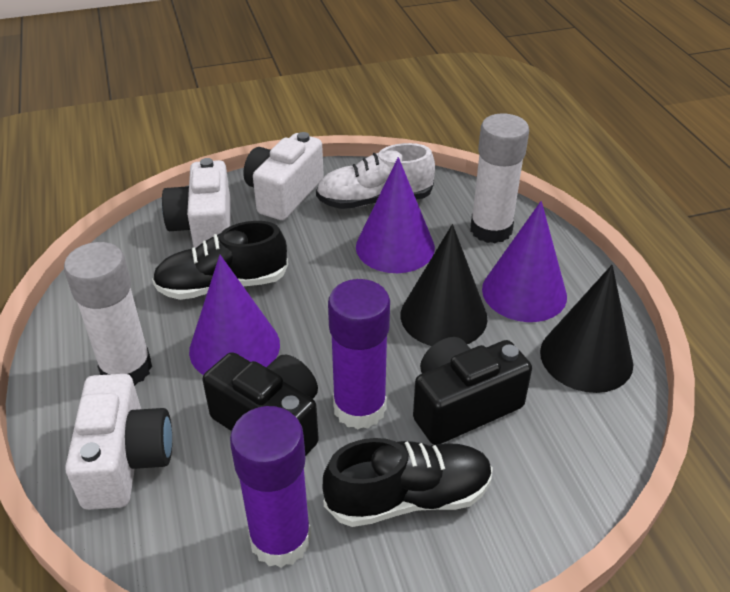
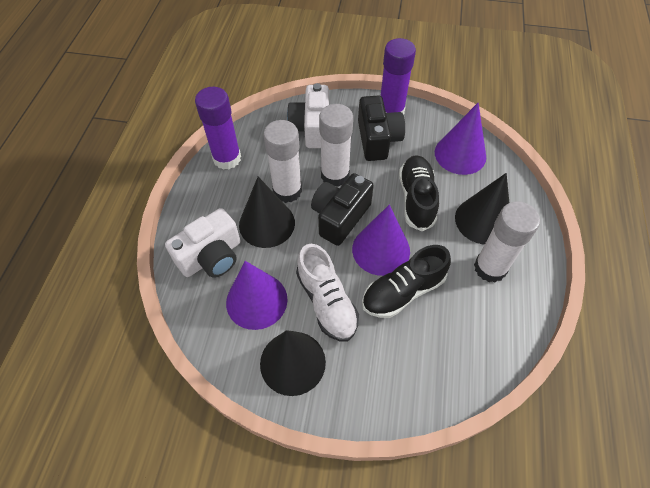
black cone: 2 -> 3
white camera: 3 -> 2
white glue stick: 2 -> 3

